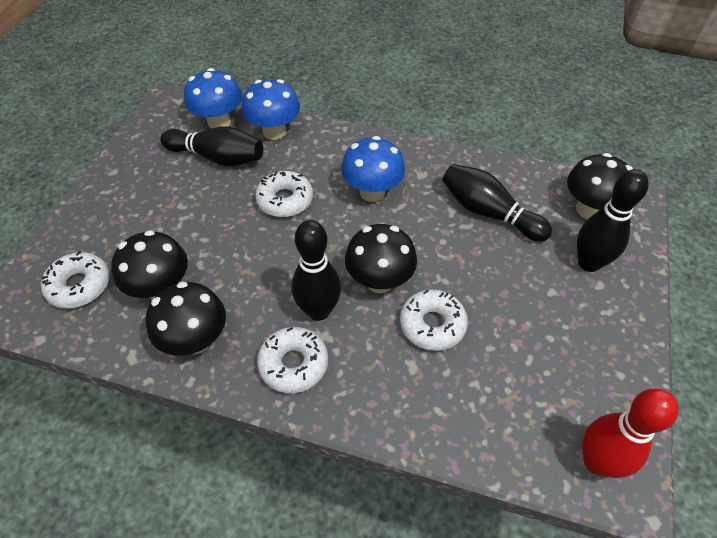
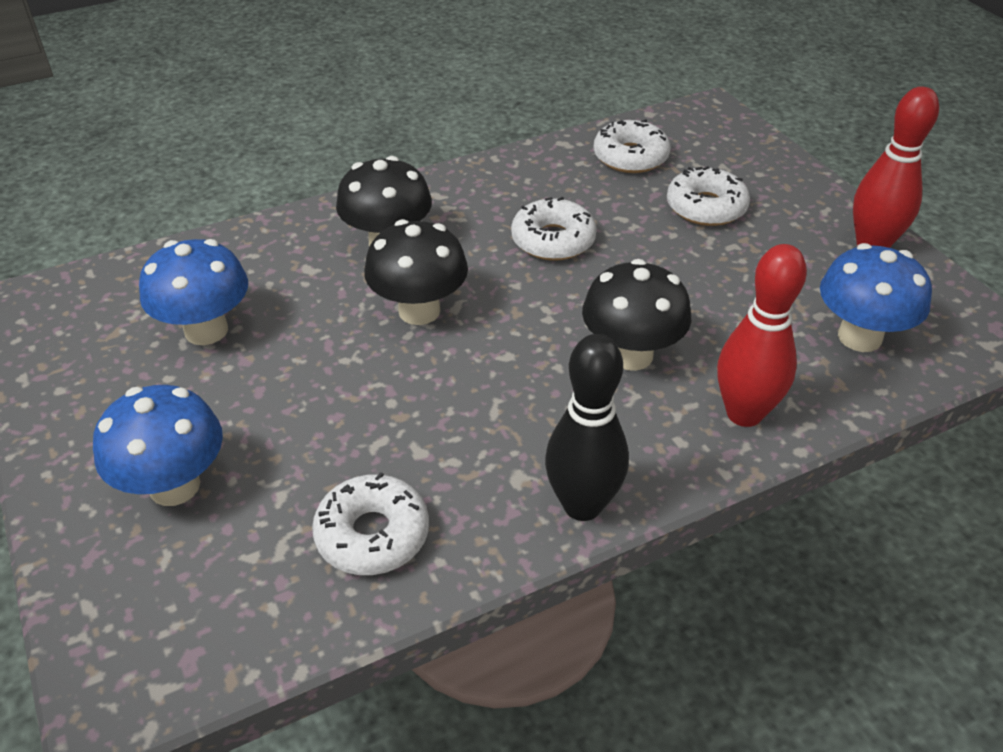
black bowling pin: 4 -> 1
black mushroom: 4 -> 3
red bowling pin: 1 -> 2

